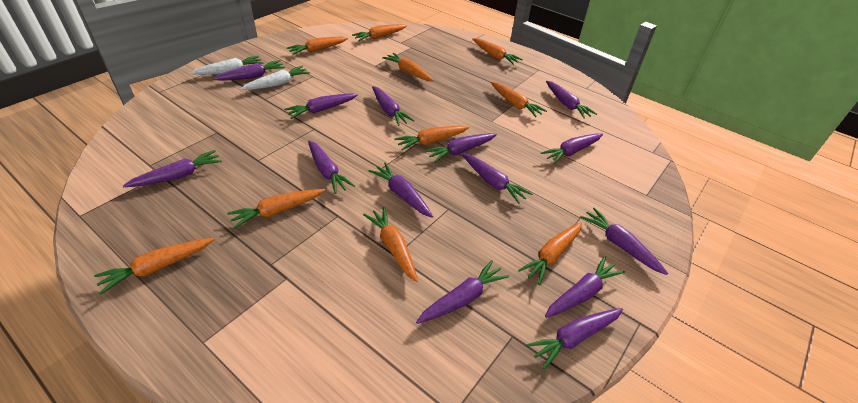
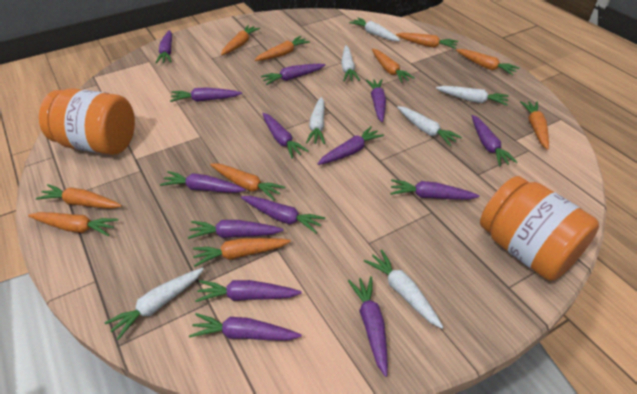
orange jar: 0 -> 2
white carrot: 2 -> 7

